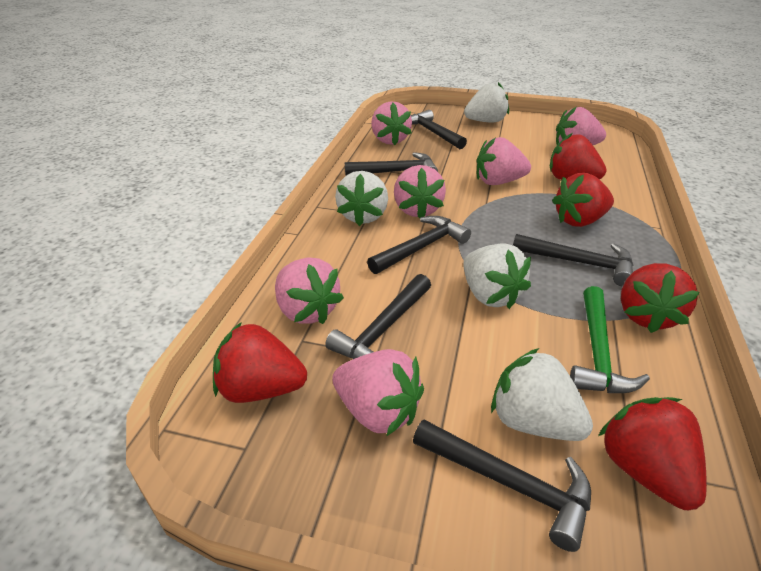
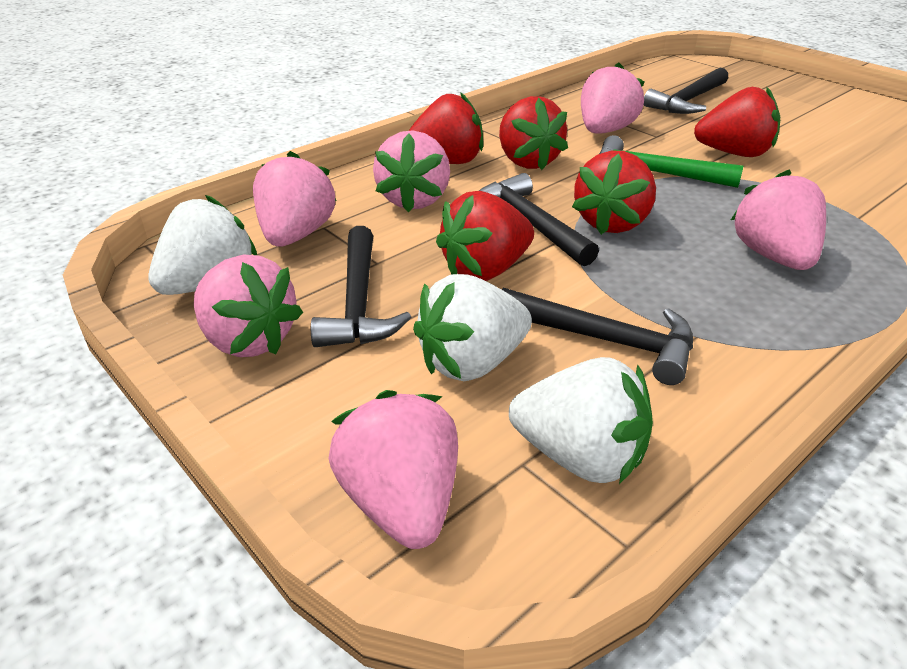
black hammer: 6 -> 4
white strawberry: 4 -> 3

